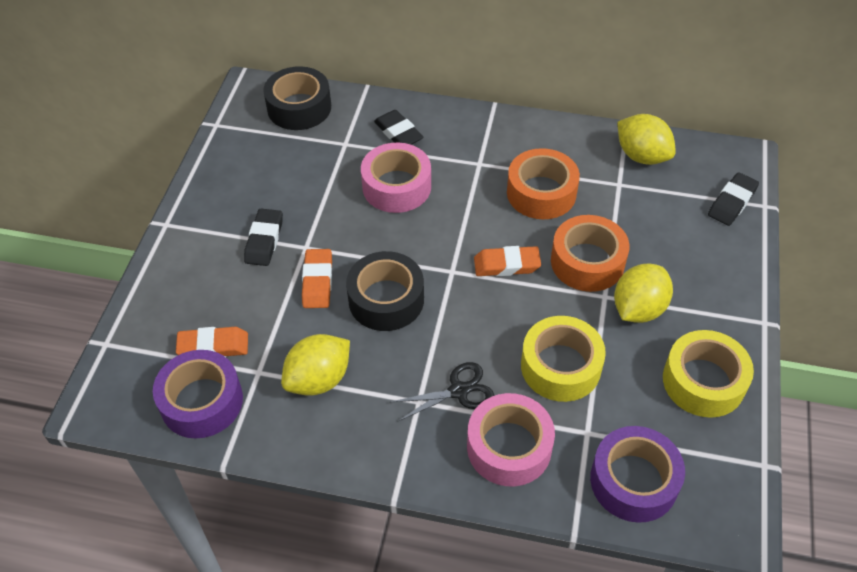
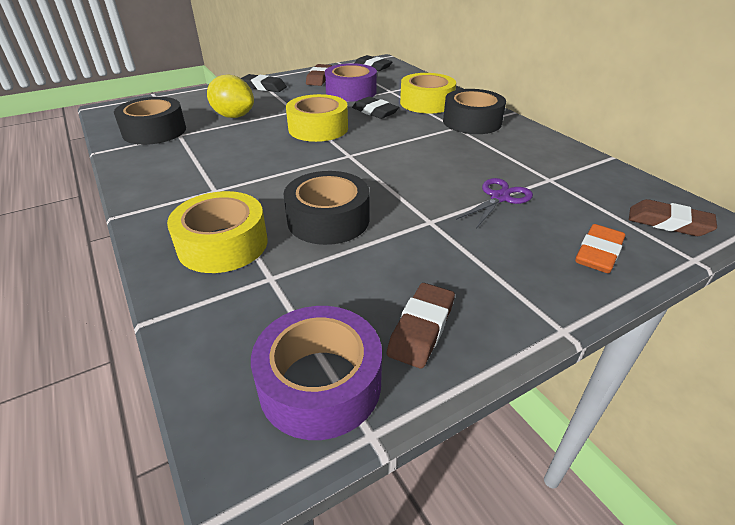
black scissors: 1 -> 0
black tape: 2 -> 3
brown eraser: 0 -> 3
orange eraser: 3 -> 1
orange tape: 2 -> 0
pink tape: 2 -> 0
purple scissors: 0 -> 1
yellow lemon: 3 -> 1
yellow tape: 2 -> 3

